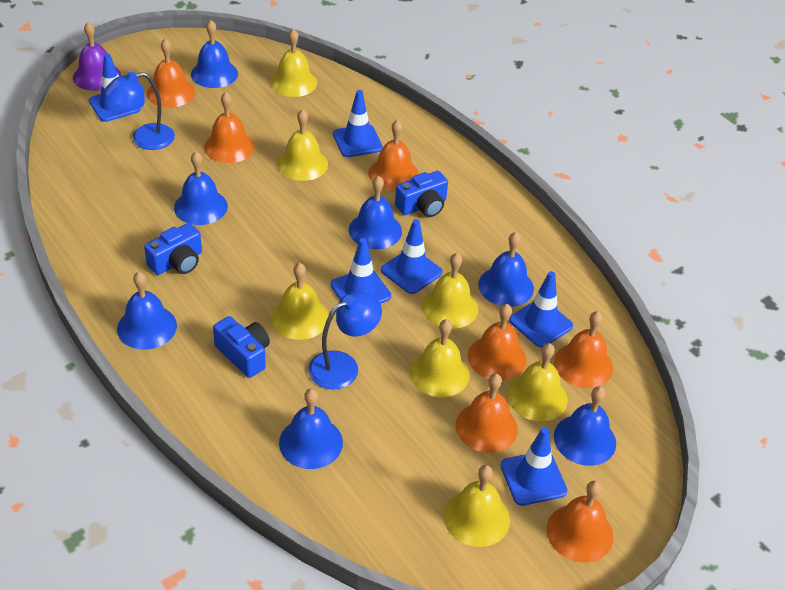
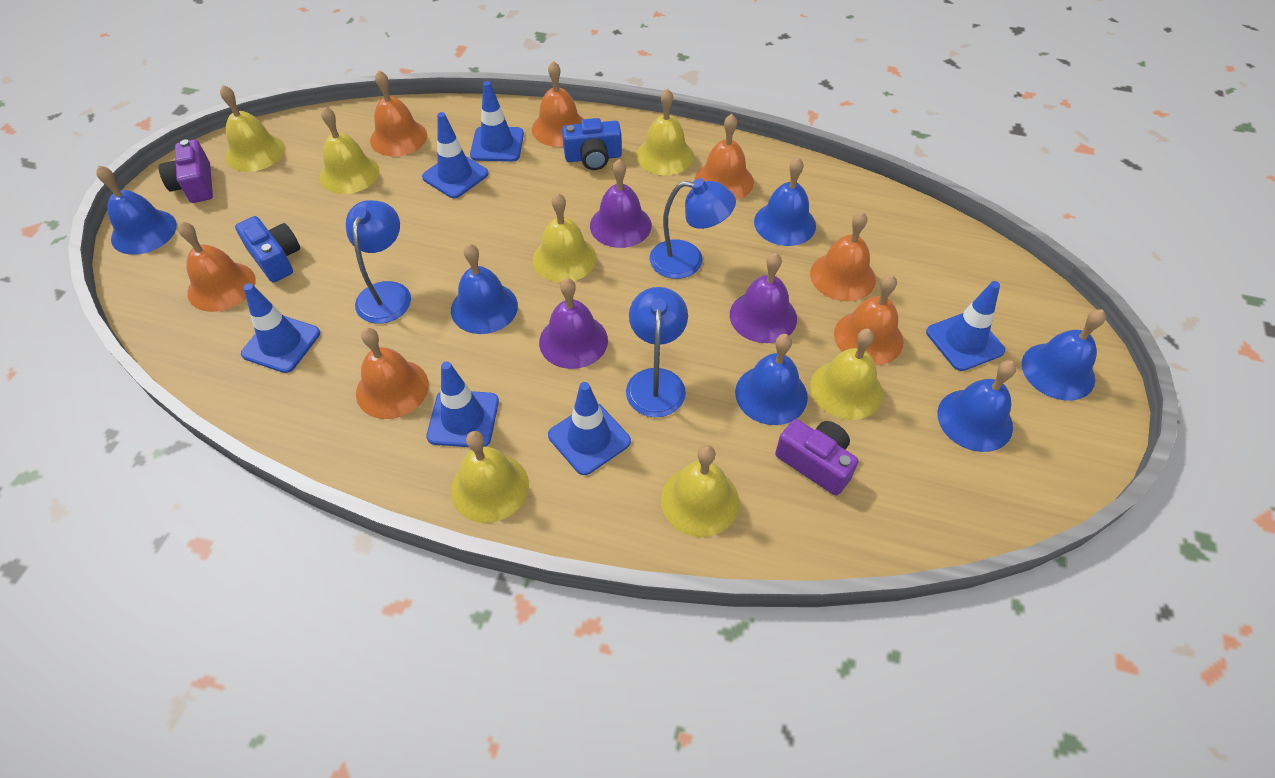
blue bell: 7 -> 6
blue camera: 3 -> 2
blue lamp: 2 -> 3
purple bell: 1 -> 3
purple camera: 0 -> 2

